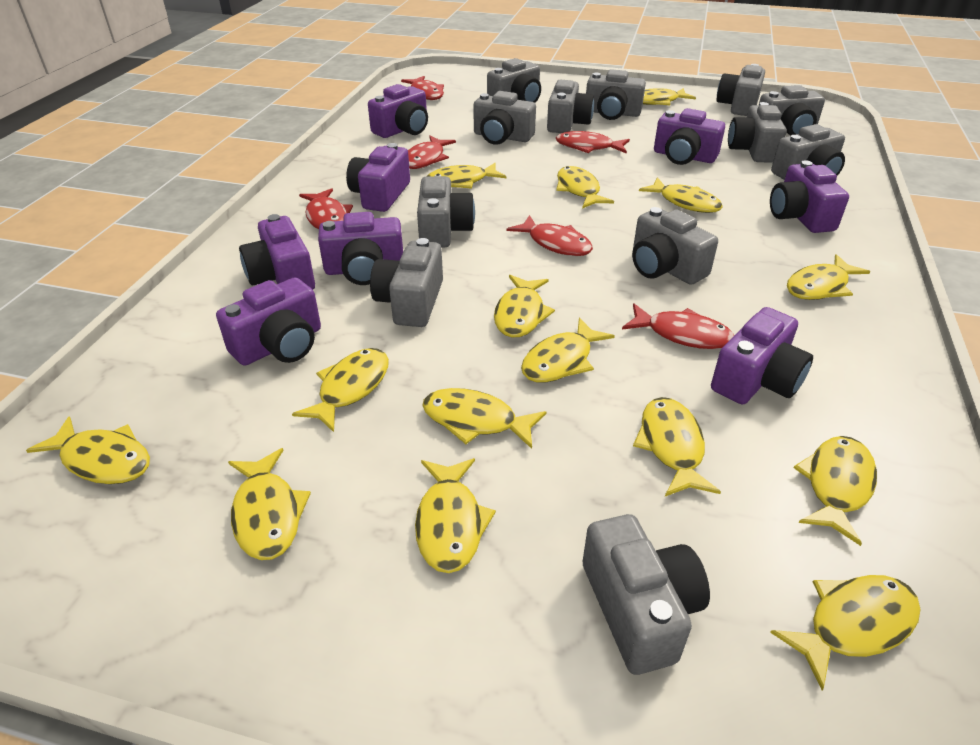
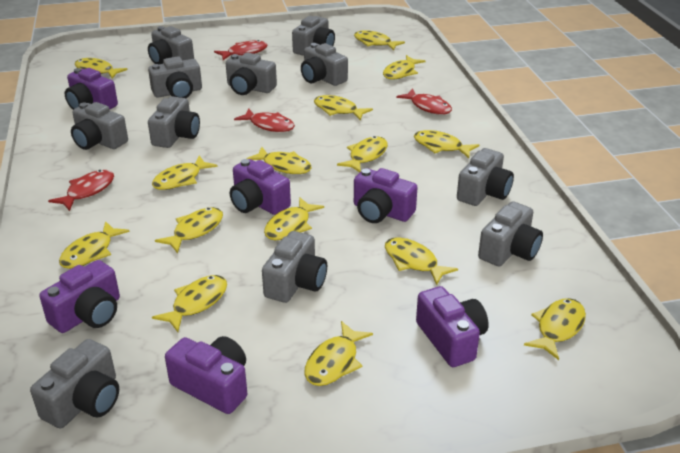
grey camera: 12 -> 11
purple camera: 8 -> 6
red fish: 6 -> 4

